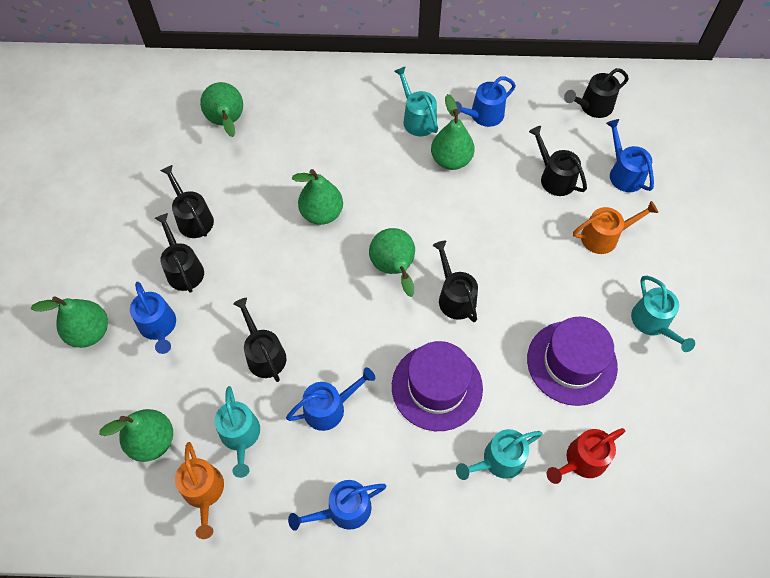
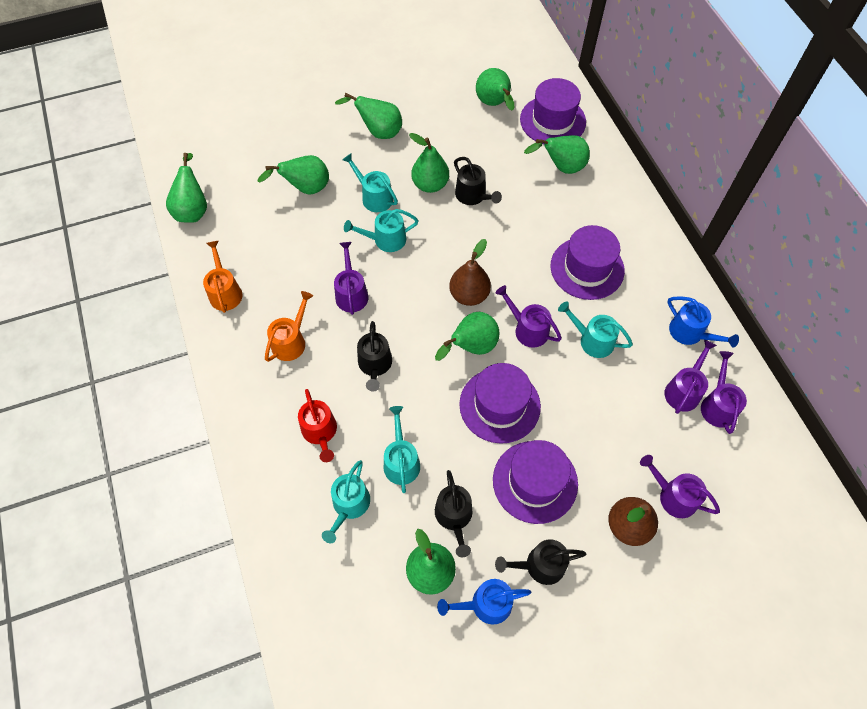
black watering can: 6 -> 4
blue watering can: 5 -> 2
brown pear: 0 -> 2
green pear: 6 -> 8
purple hat: 2 -> 4
purple watering can: 0 -> 5
turquoise watering can: 4 -> 5

